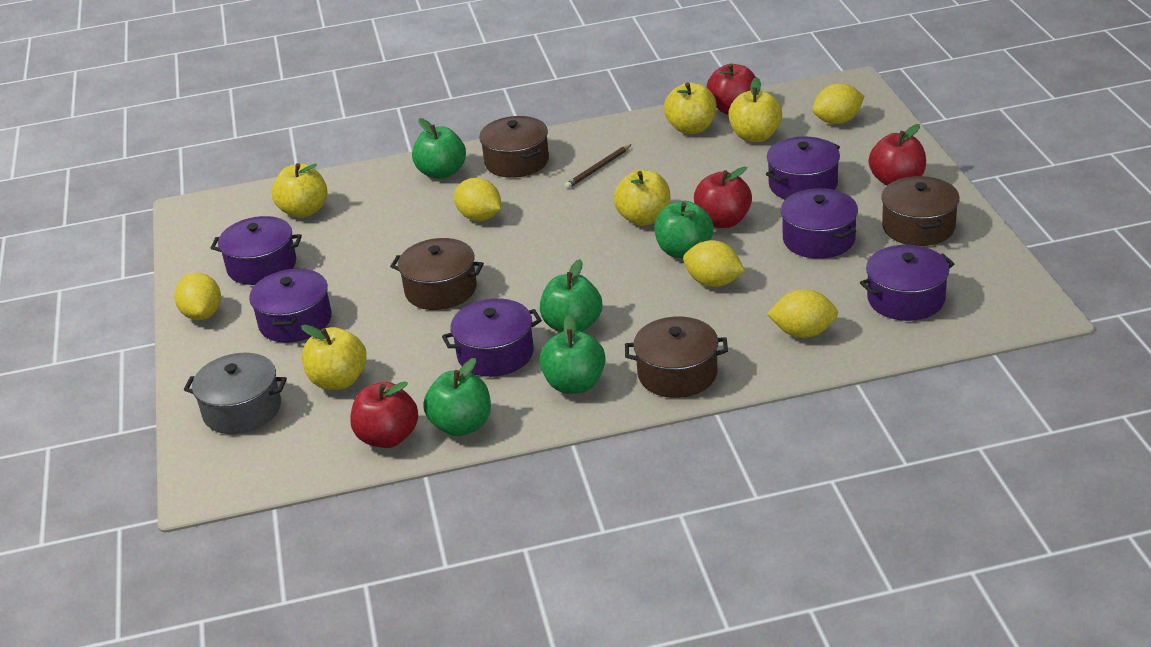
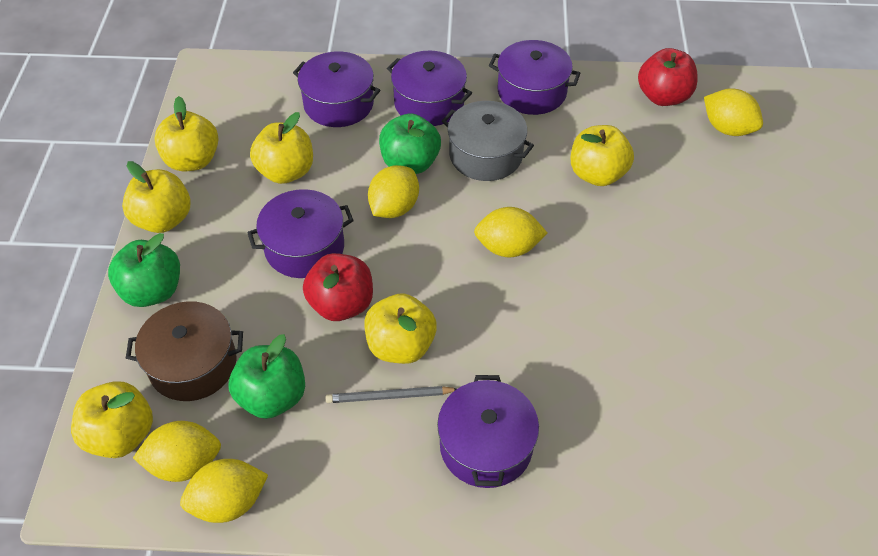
brown pencil: 1 -> 0
brown pot: 4 -> 1
green apple: 5 -> 3
grey pencil: 0 -> 1
purple pot: 6 -> 5
red apple: 4 -> 2
yellow apple: 5 -> 6

